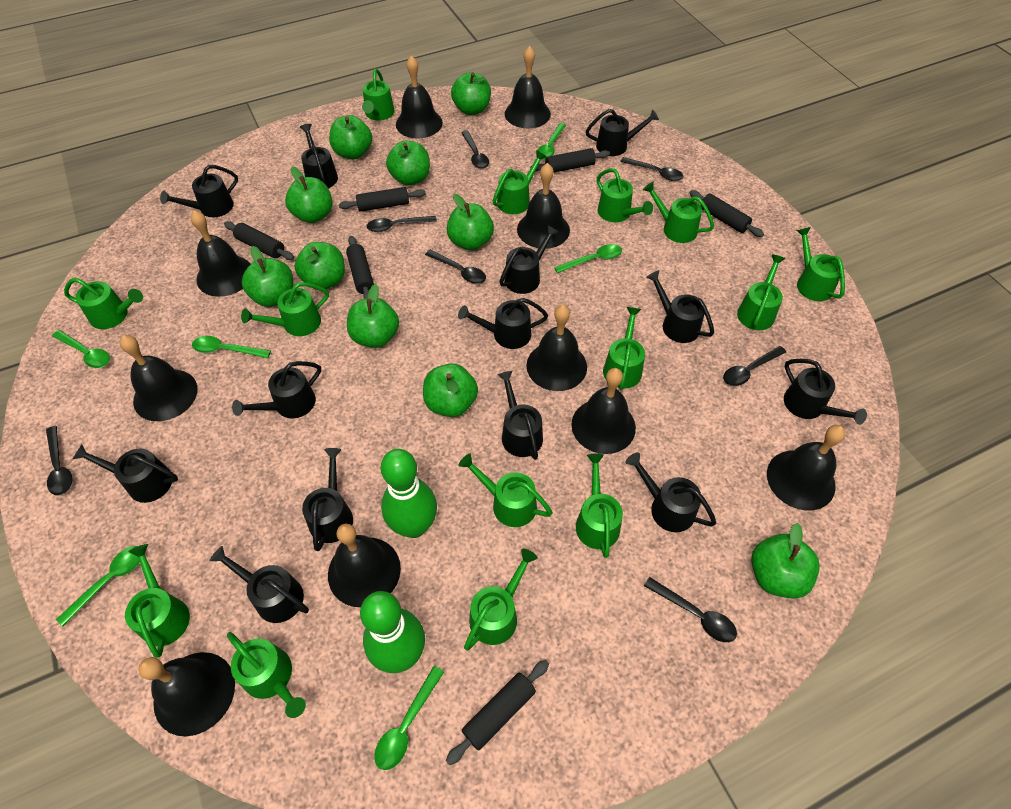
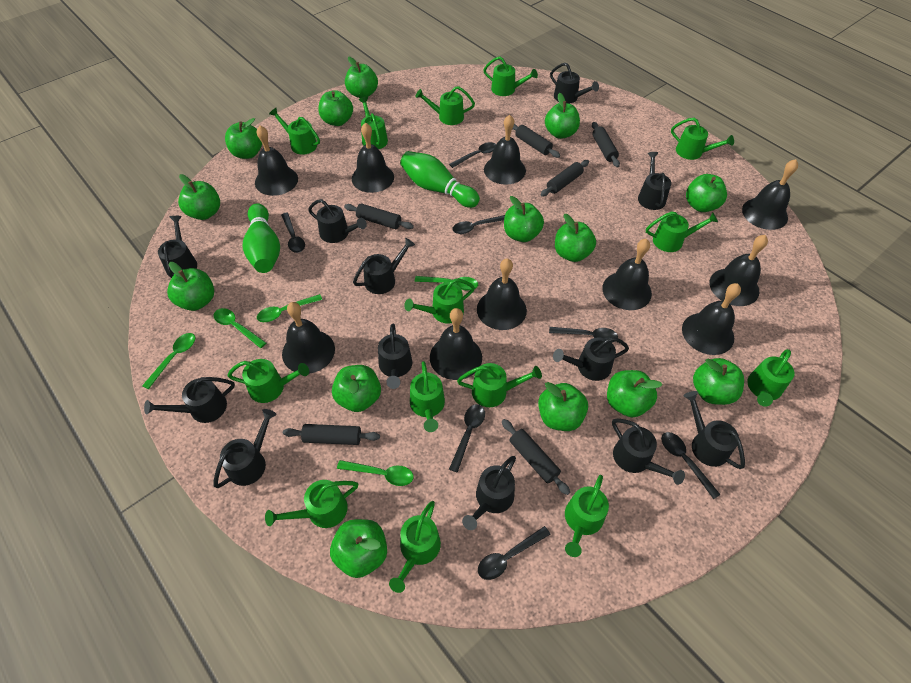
black watering can: 13 -> 12
green apple: 10 -> 14
green spoon: 6 -> 5

